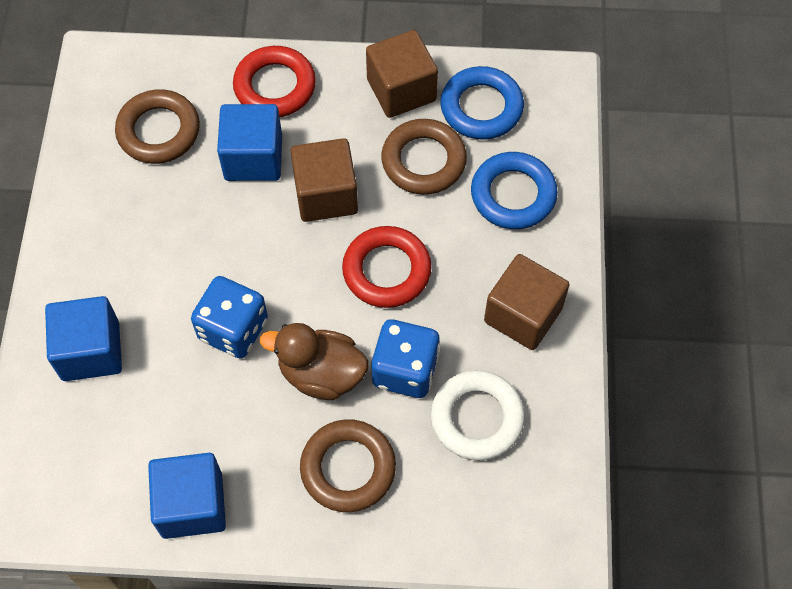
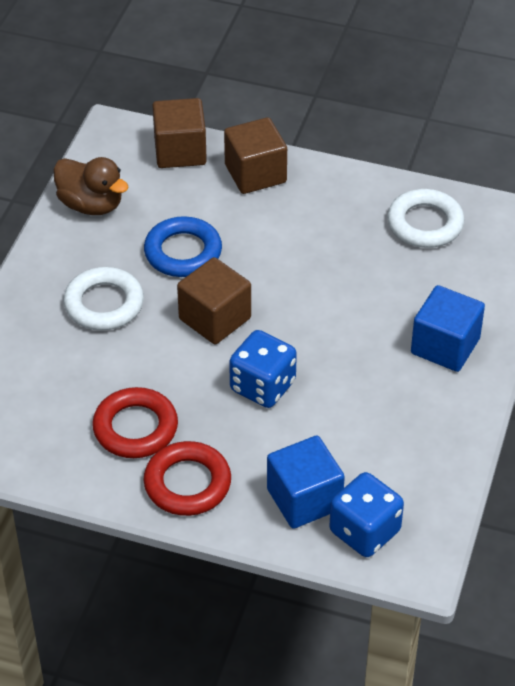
blue cube: 3 -> 2
blue ring: 2 -> 1
brown ring: 3 -> 0
white ring: 1 -> 2

